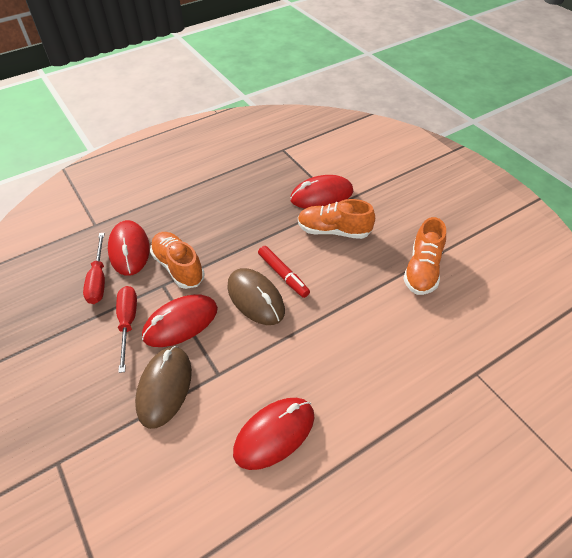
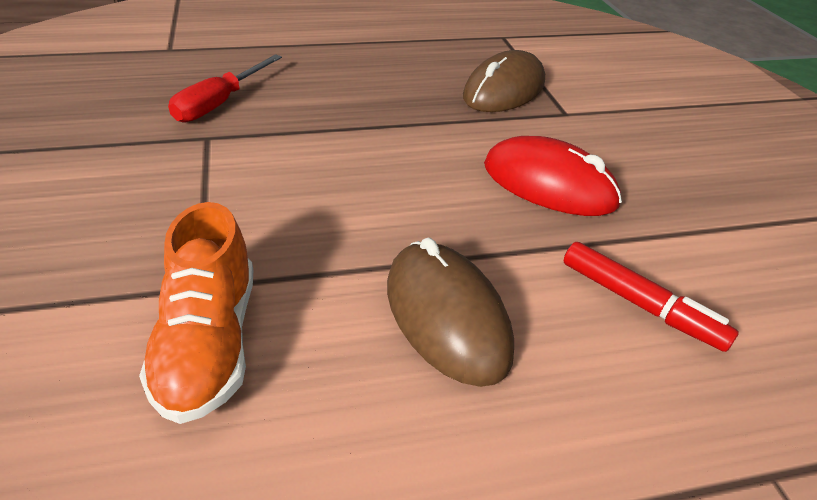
orange shoe: 3 -> 1
red mouse: 4 -> 1
red screwdriver: 2 -> 1

